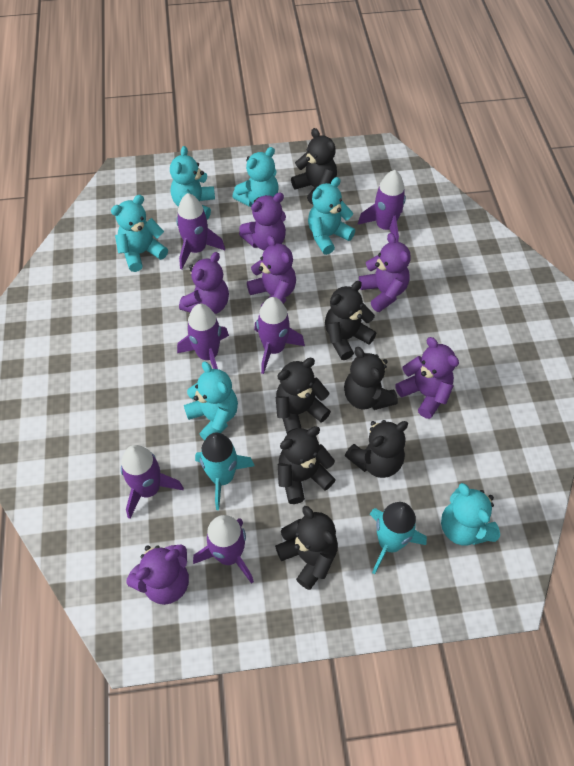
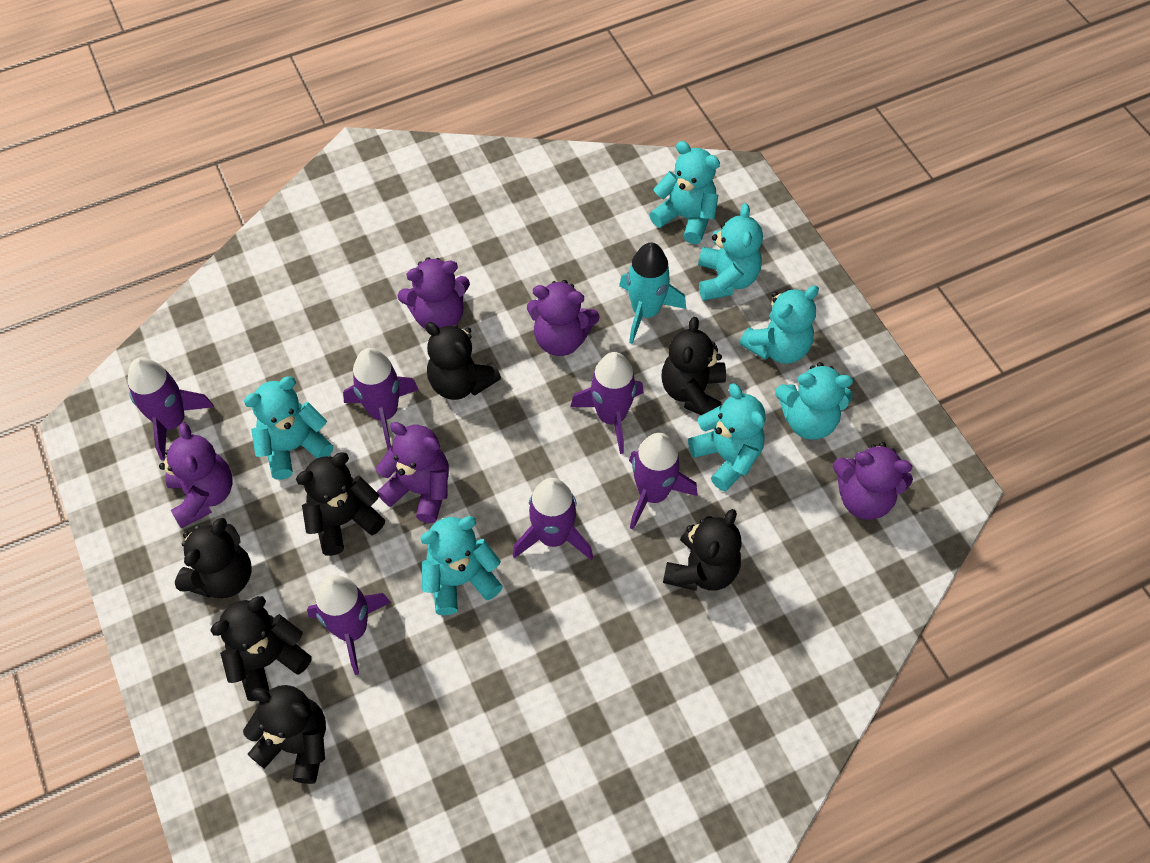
purple teddy bear: 6 -> 5
turquoise rocket: 2 -> 1
turquoise teddy bear: 6 -> 7

